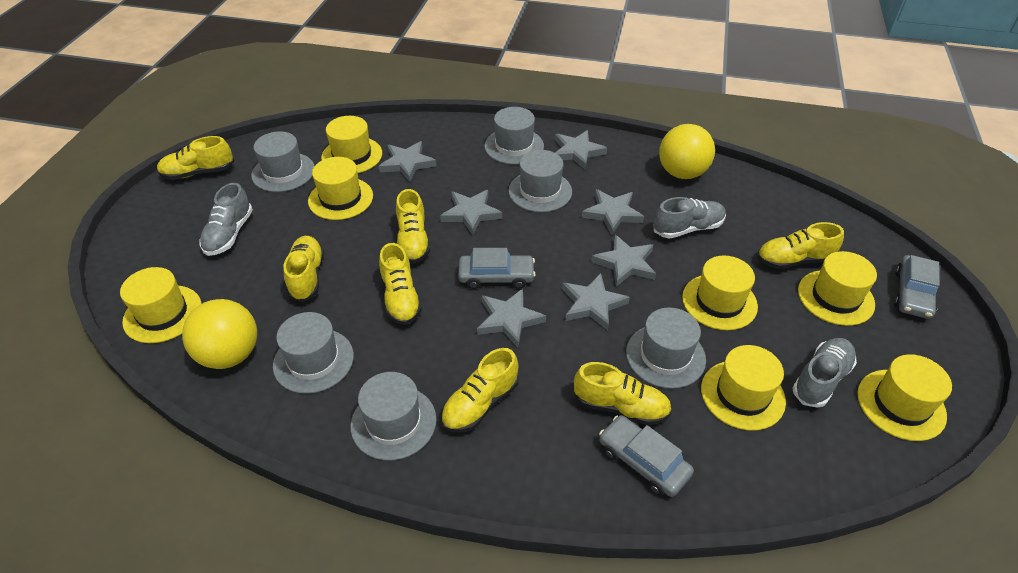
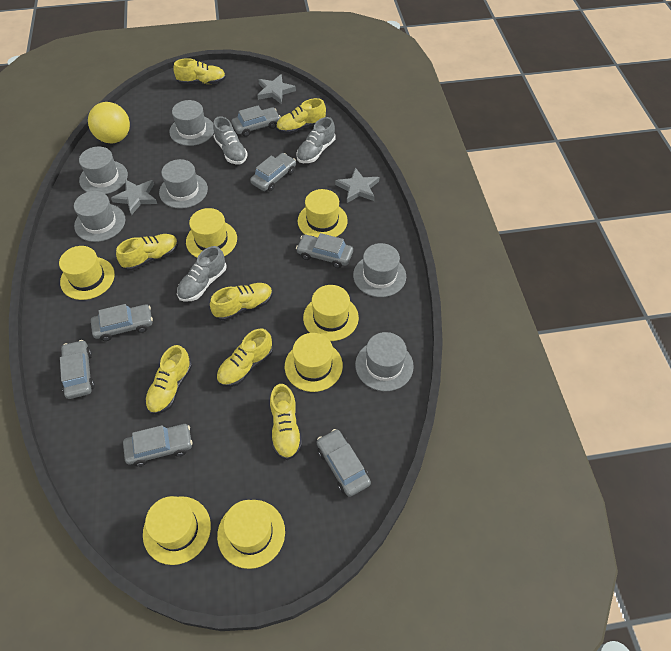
grey car: 3 -> 7
grey star: 7 -> 3
yellow ball: 2 -> 1

